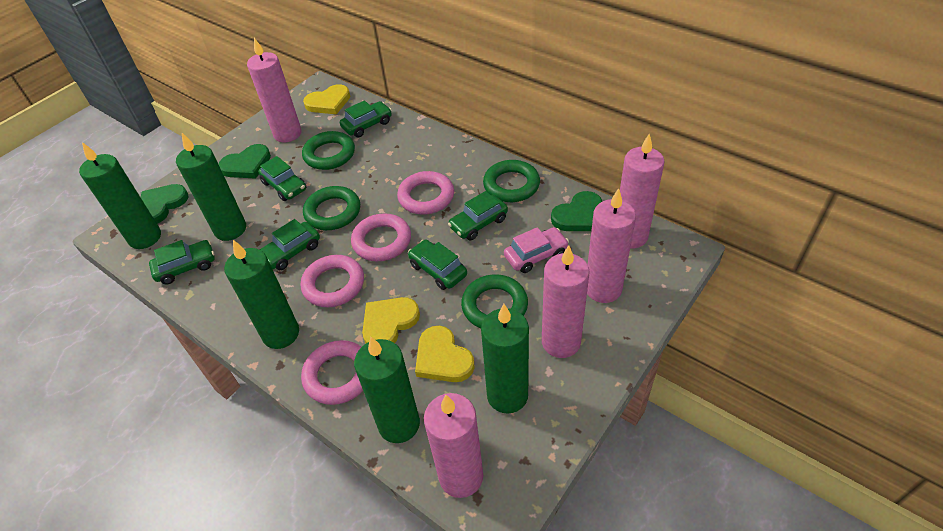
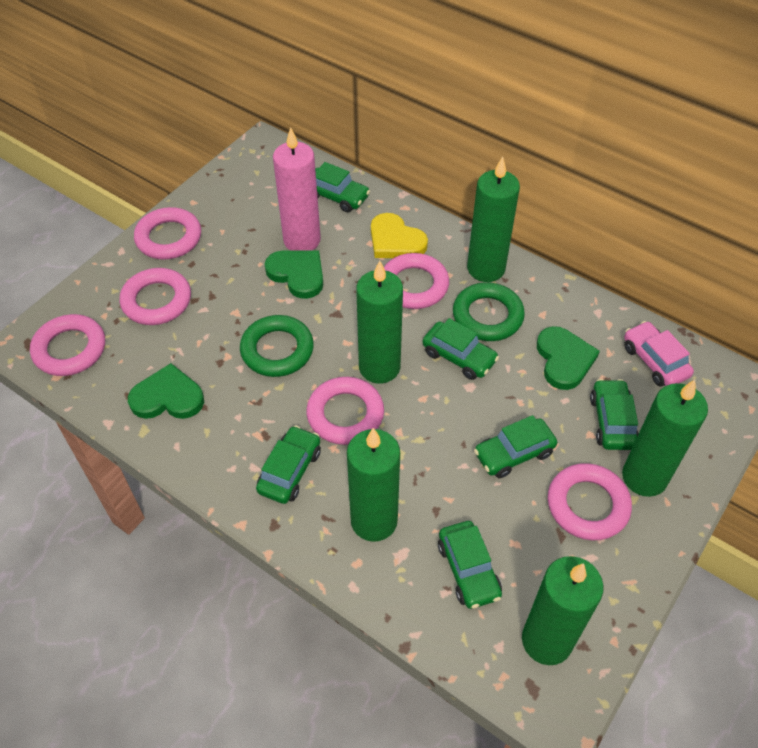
green ring: 4 -> 2
pink candle: 5 -> 1
pink ring: 4 -> 6
yellow heart: 3 -> 1

